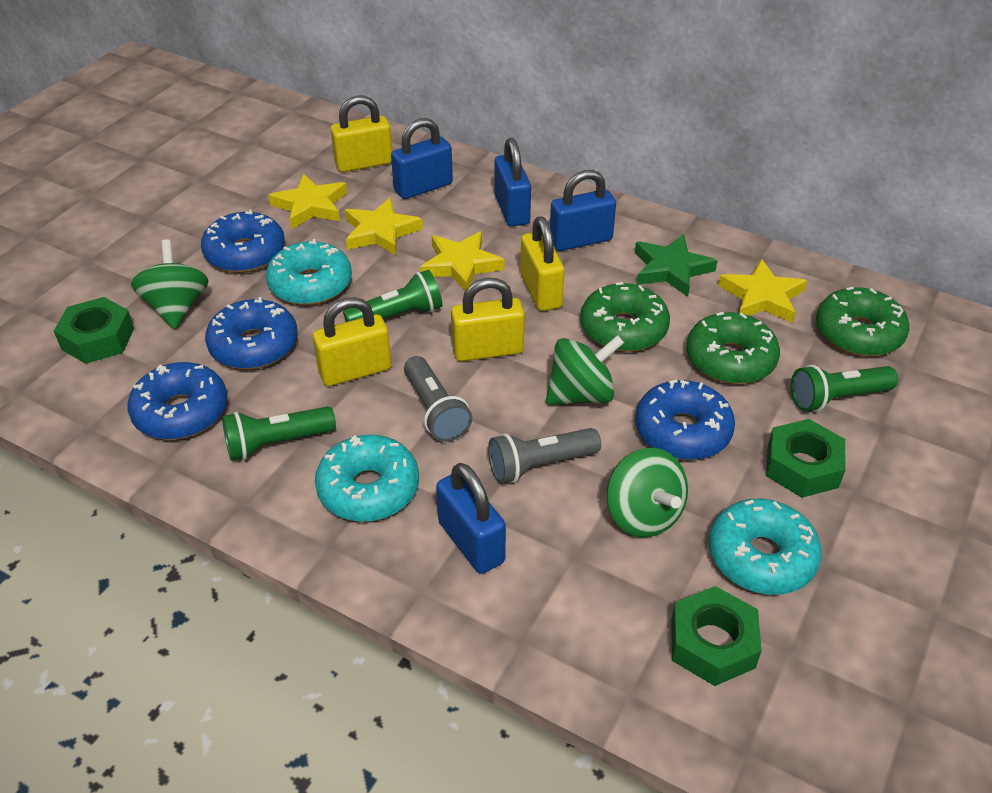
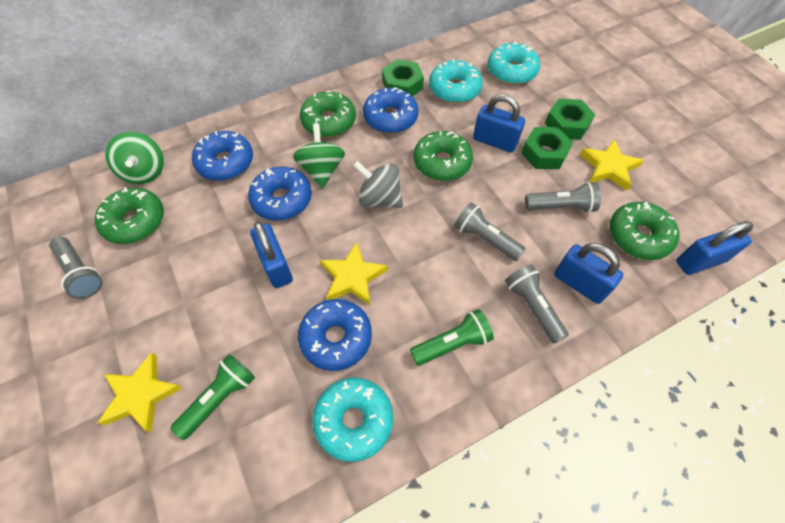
green donut: 3 -> 4
green flashlight: 3 -> 2
green spinning top: 3 -> 2
green star: 1 -> 0
grey flashlight: 2 -> 4
grey spinning top: 0 -> 1
yellow padlock: 4 -> 0
yellow star: 4 -> 3

